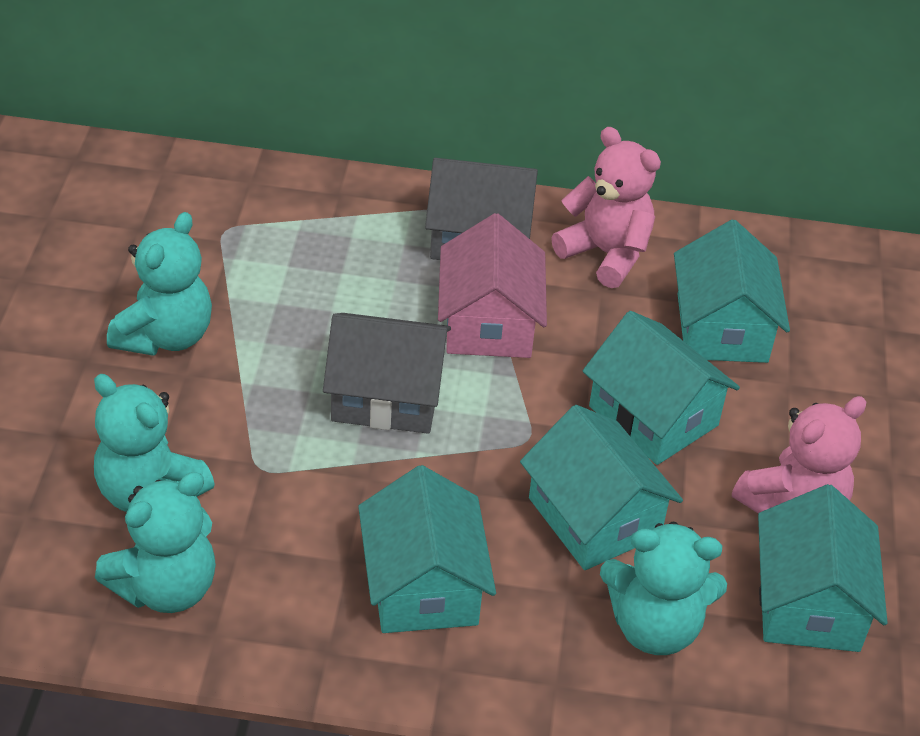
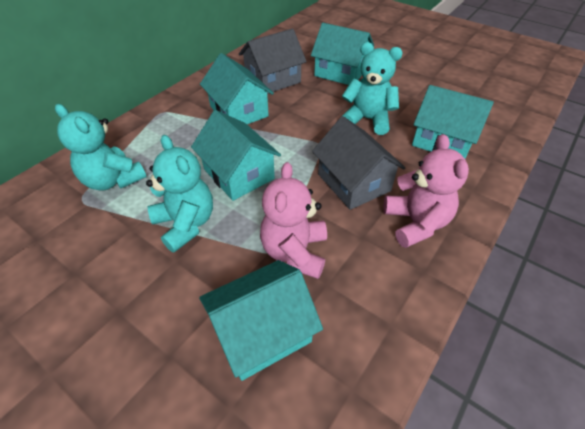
pink house: 1 -> 0
turquoise teddy bear: 4 -> 3

